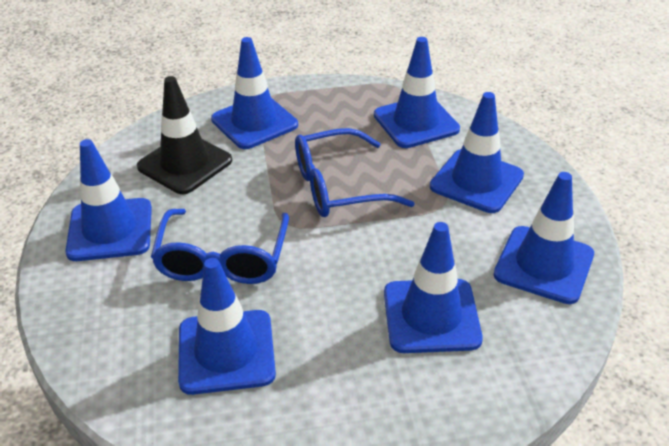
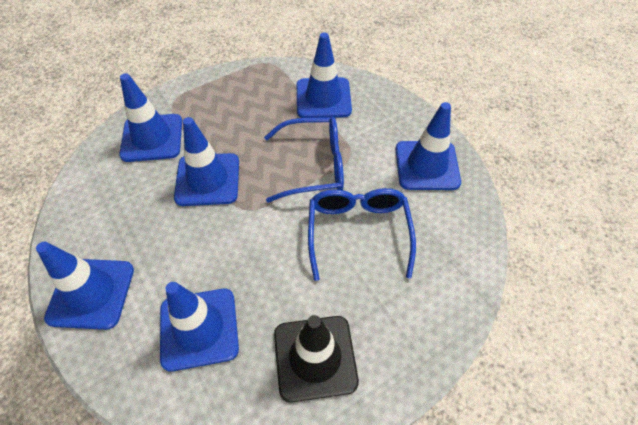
blue traffic cone: 7 -> 6

